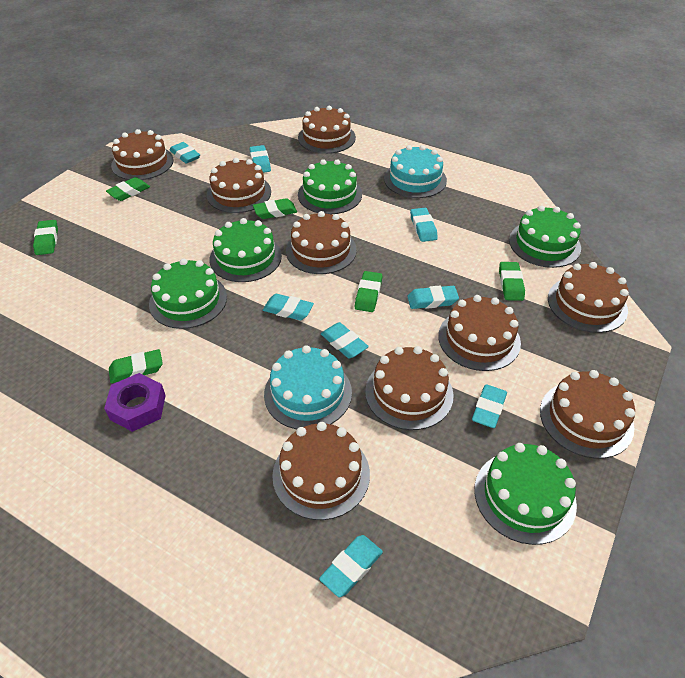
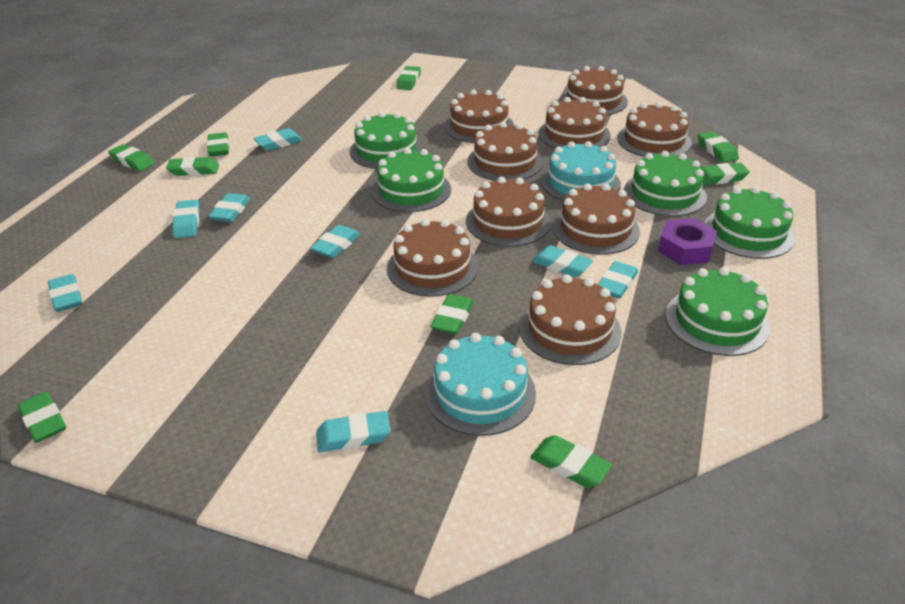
green eraser: 6 -> 9

